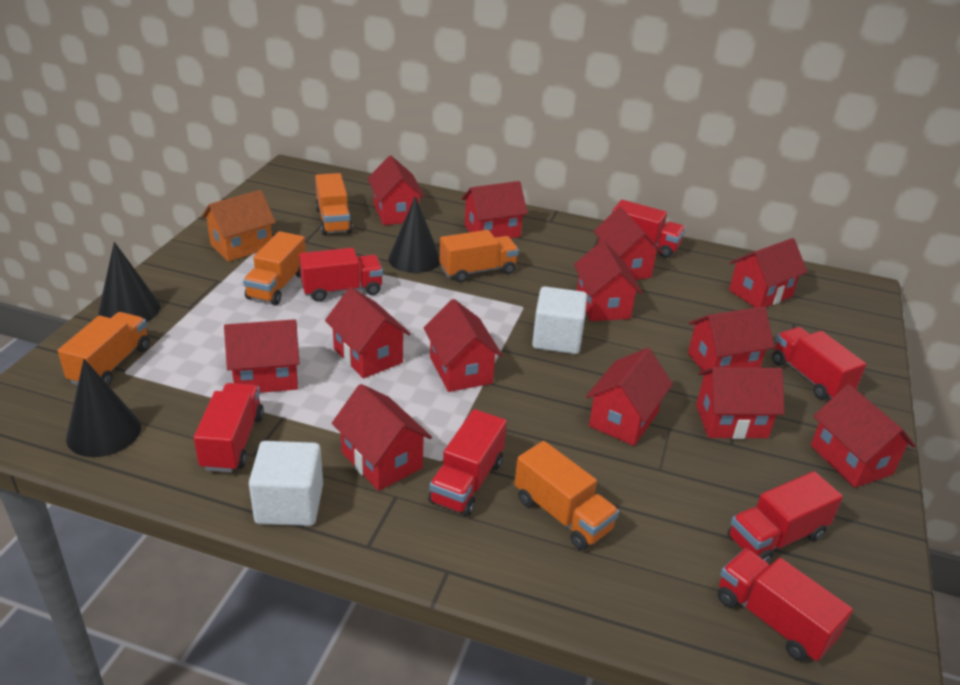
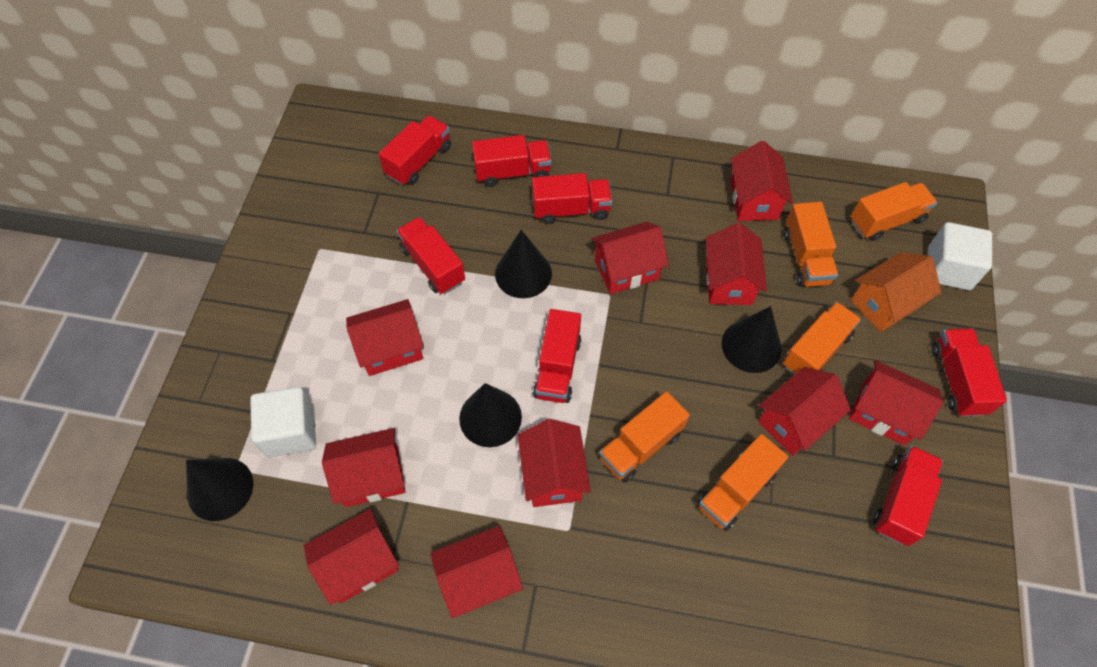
black cone: 3 -> 4
red house: 13 -> 10

